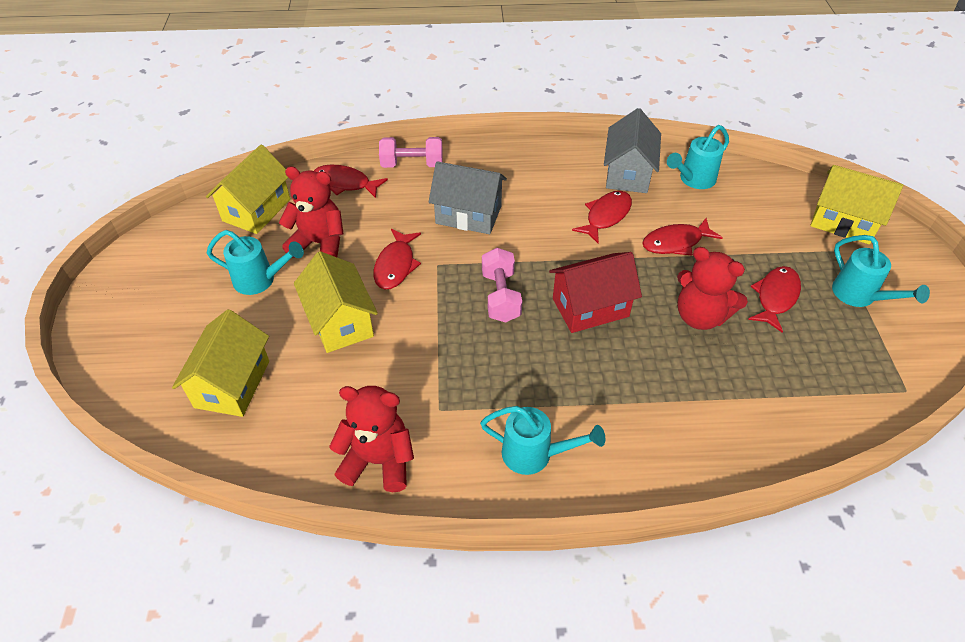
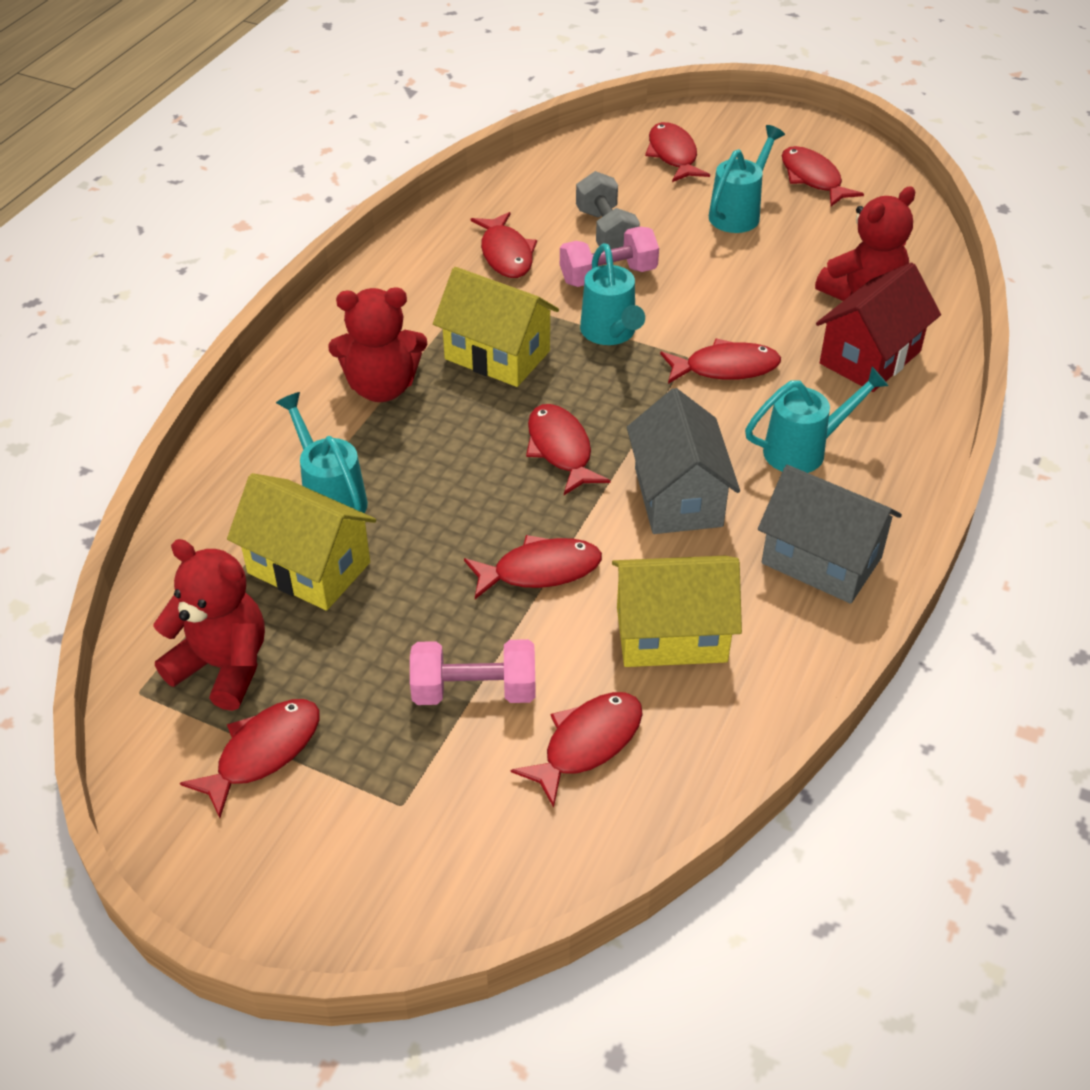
grey dumbbell: 0 -> 1
red fish: 5 -> 8
yellow house: 4 -> 3

